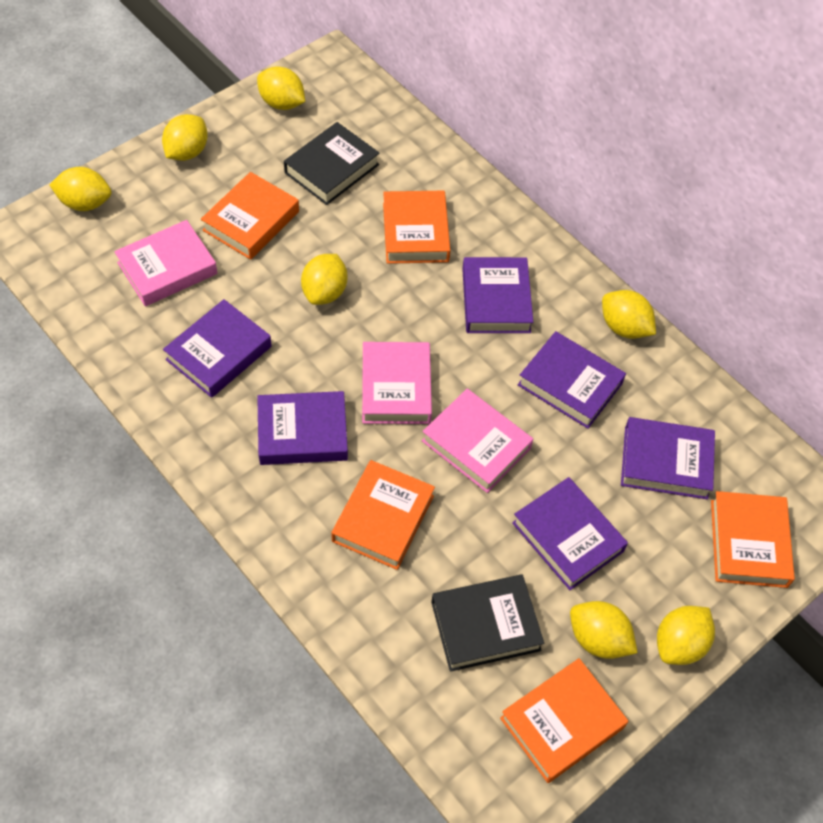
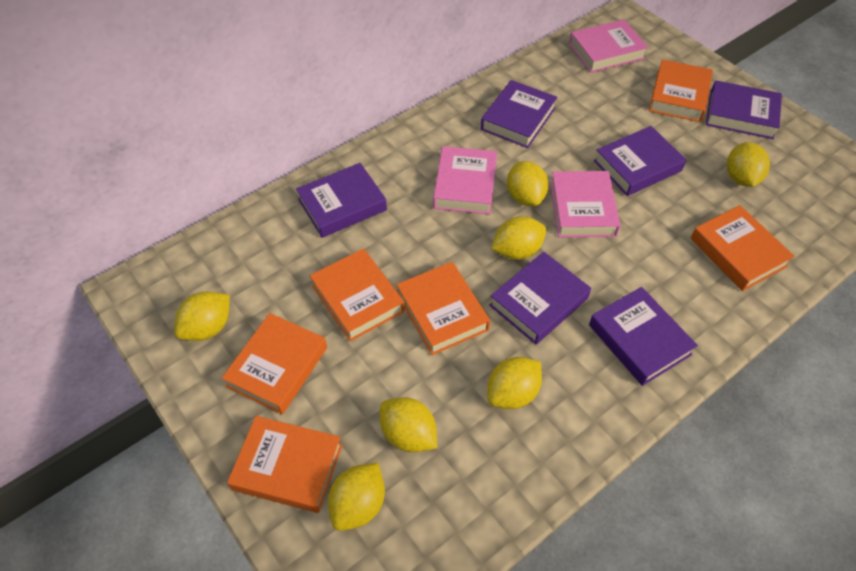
black book: 2 -> 0
orange book: 5 -> 6

